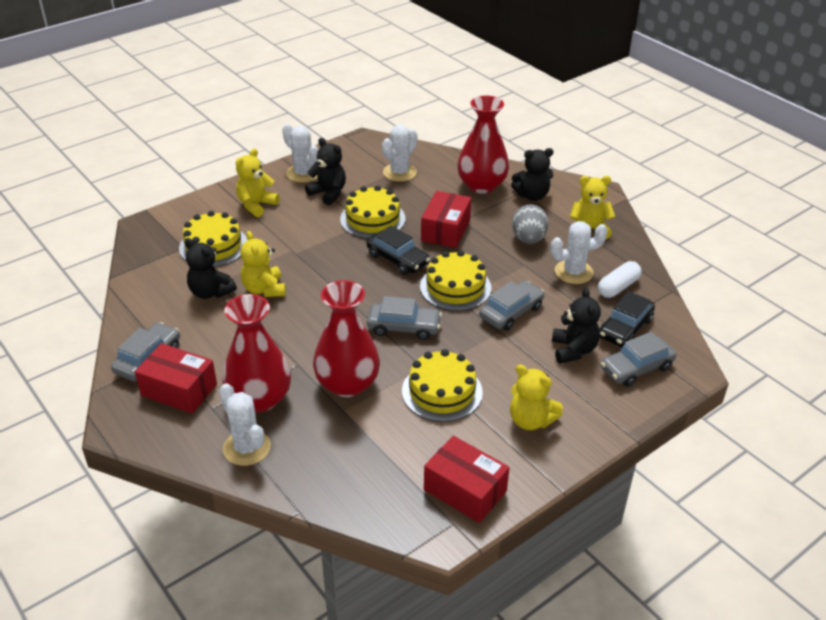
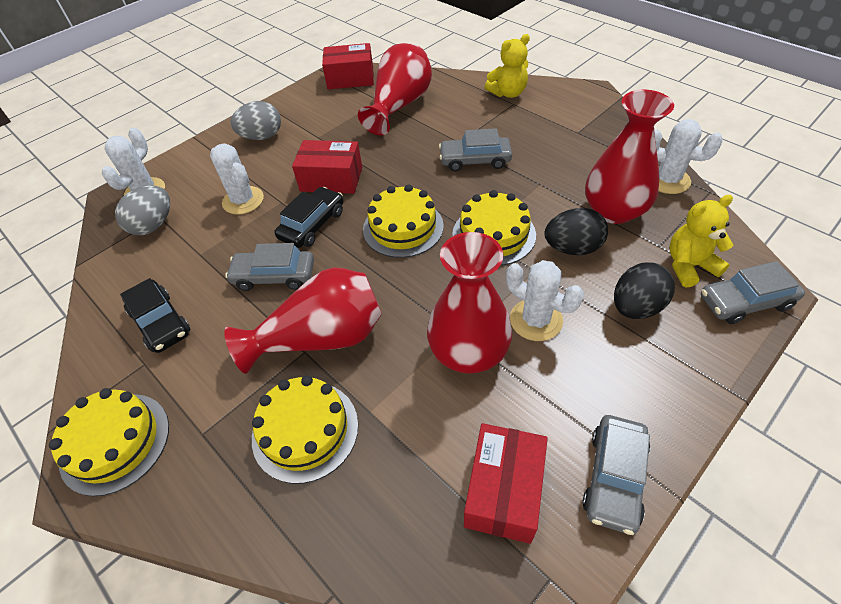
black egg: 0 -> 2
black teddy bear: 4 -> 0
grey egg: 1 -> 2
red vase: 3 -> 4
white capsule: 1 -> 0
yellow teddy bear: 4 -> 2

